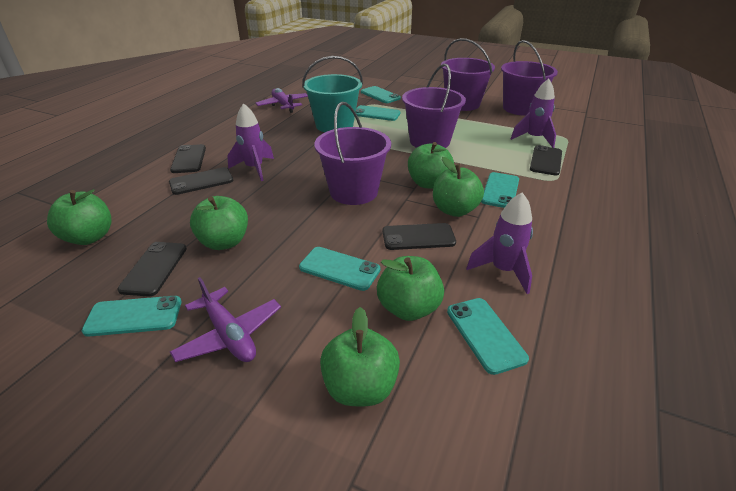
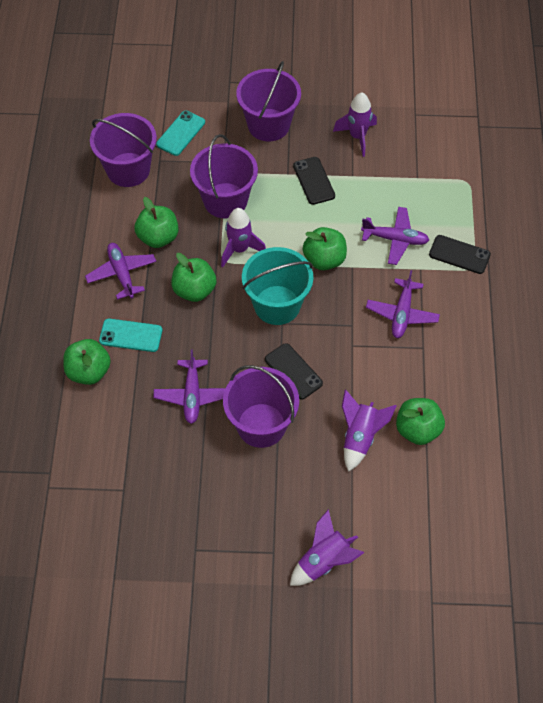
black phone: 5 -> 3
green apple: 6 -> 5
purple plane: 2 -> 4
purple rocket: 3 -> 4
turquoise phone: 6 -> 2

